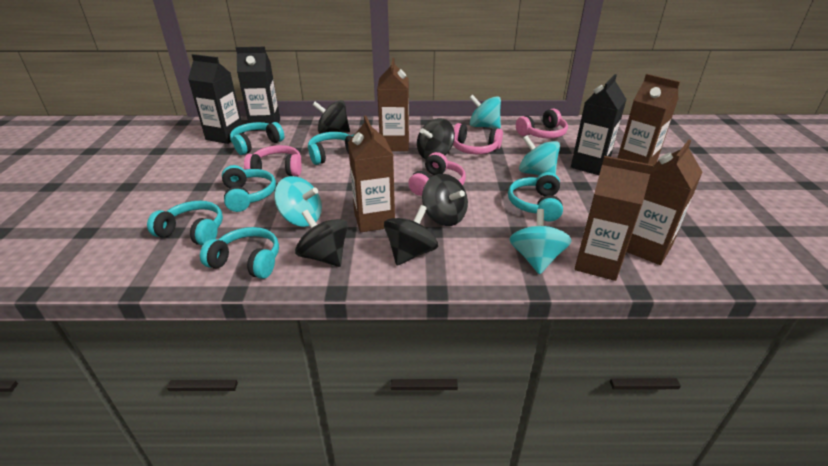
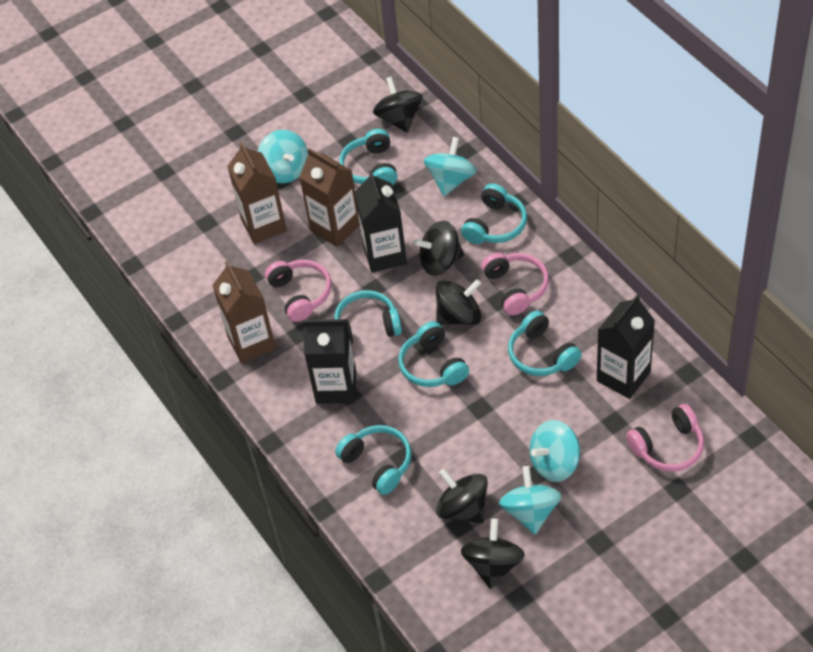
brown carton: 5 -> 3
pink headphones: 4 -> 3

